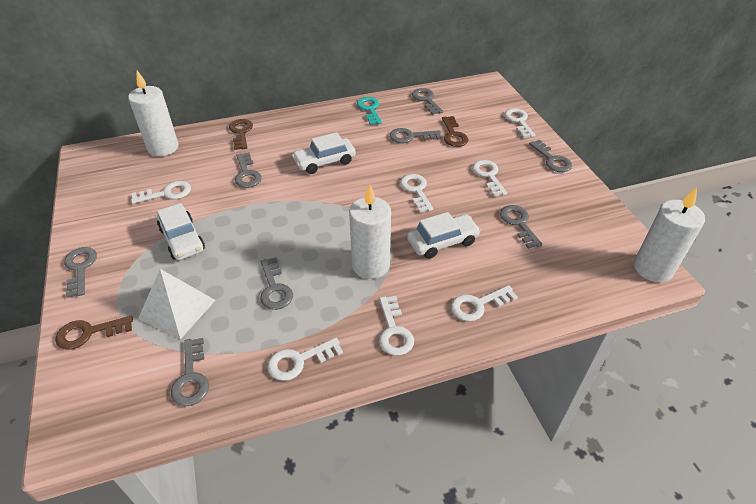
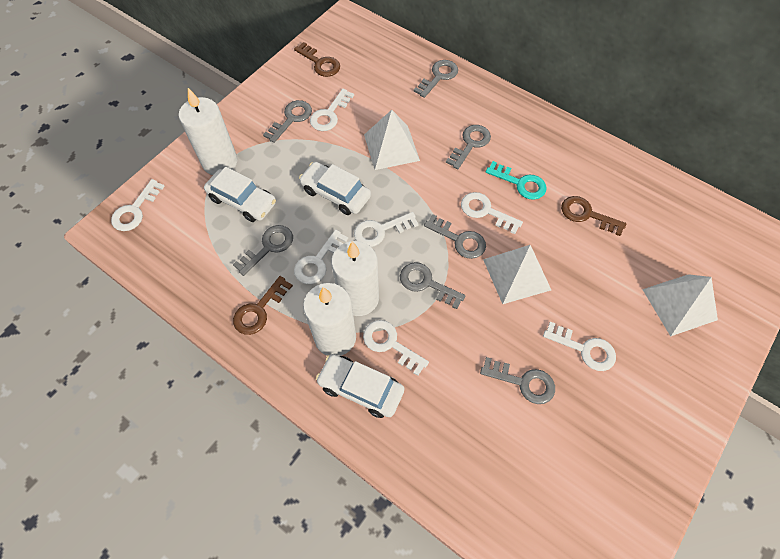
grey key: 8 -> 7
white pyramid: 1 -> 3

